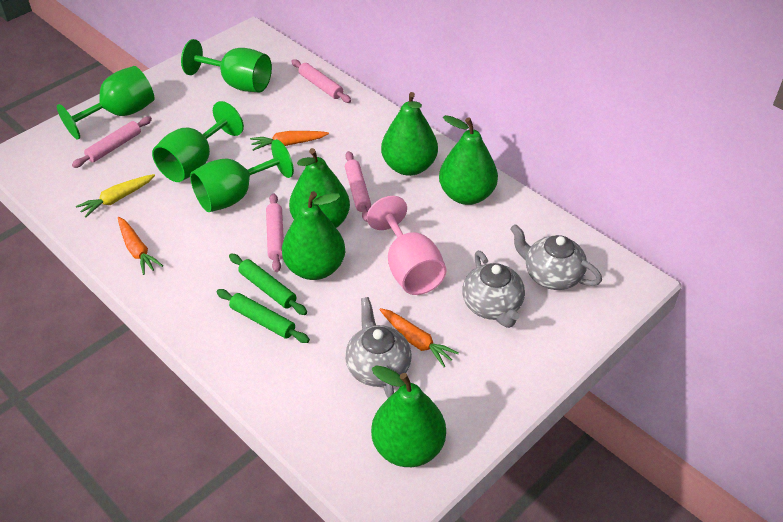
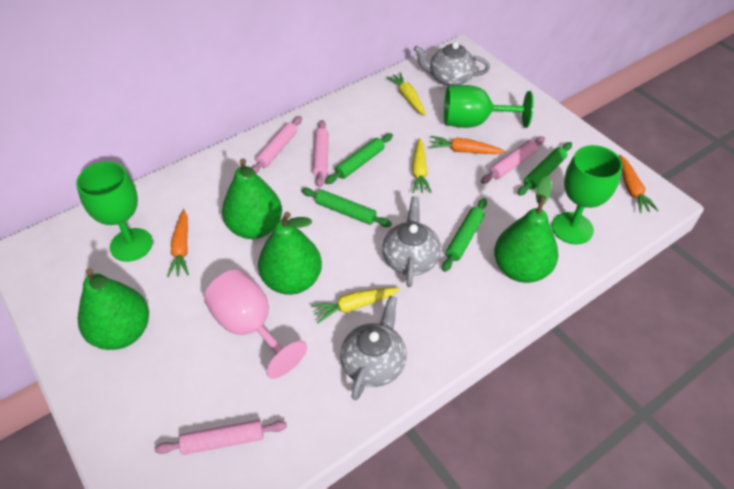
green goblet: 4 -> 3
green pear: 5 -> 4
green rolling pin: 2 -> 4
yellow carrot: 1 -> 3

